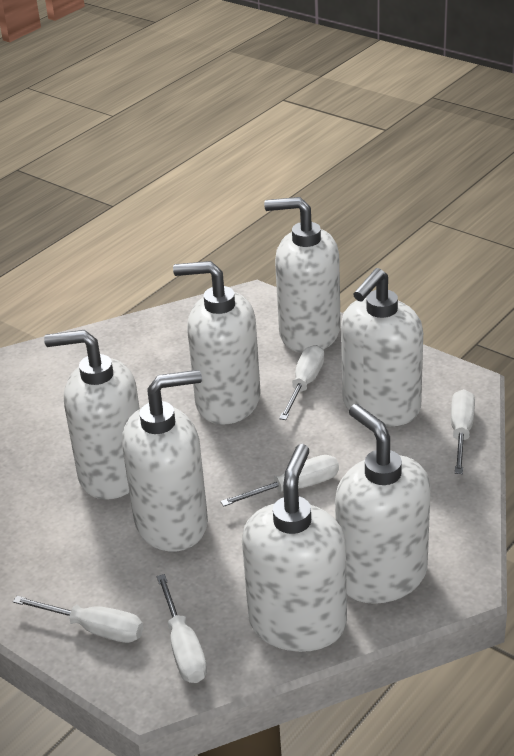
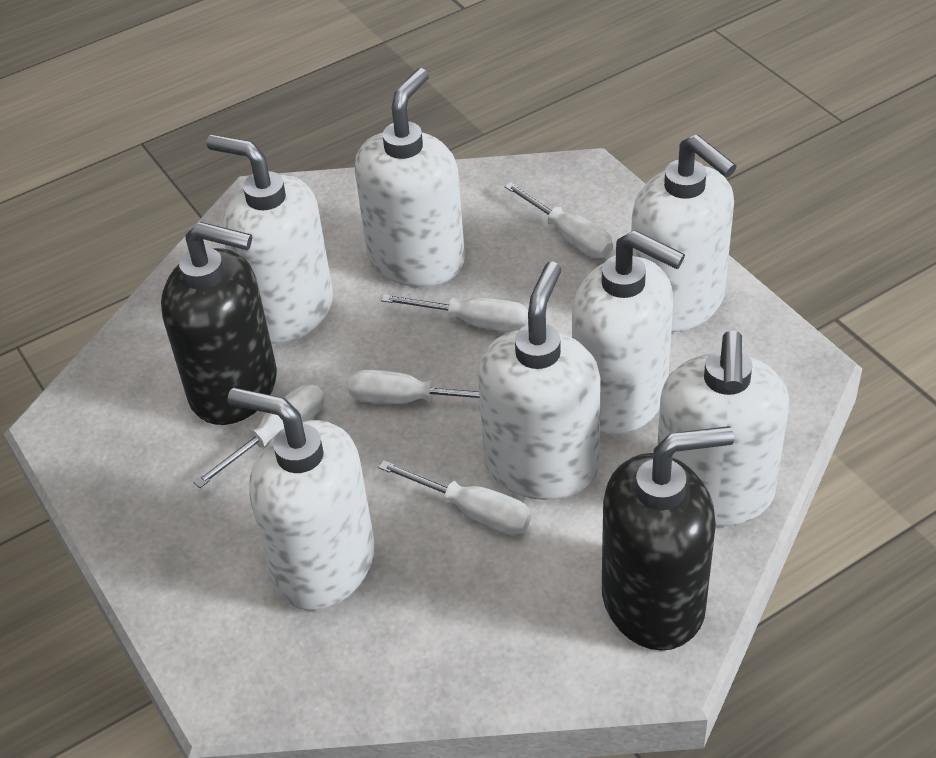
black soap dispenser: 0 -> 2

